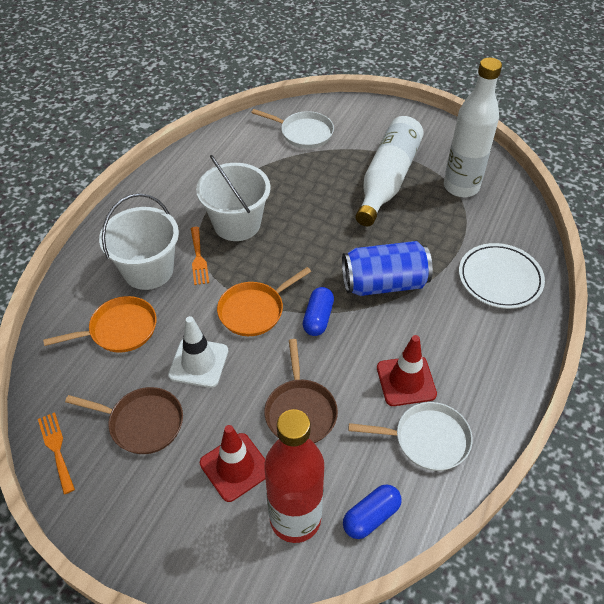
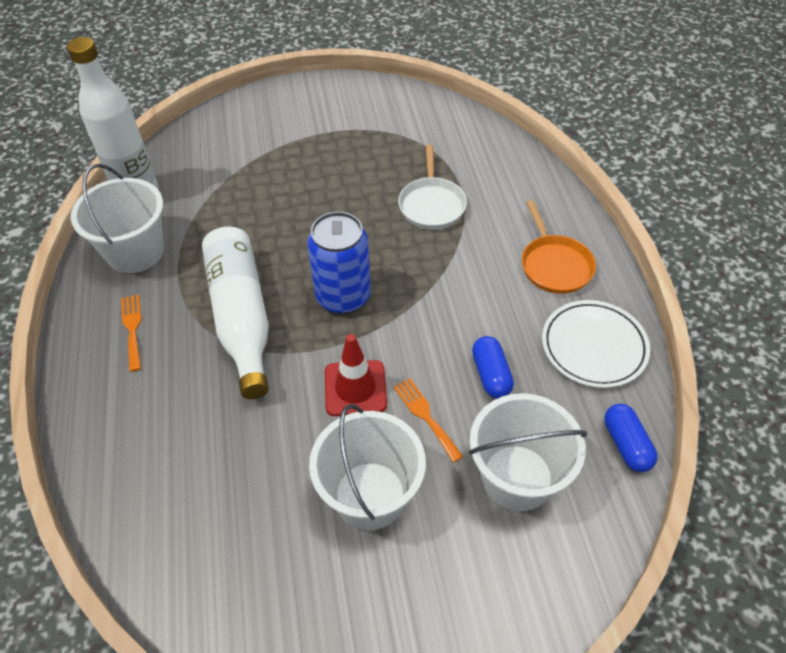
brown pan: 2 -> 0
orange pan: 2 -> 1
red bottle: 1 -> 0
red traffic cone: 2 -> 1
white bucket: 2 -> 3
white pan: 2 -> 1
white traffic cone: 1 -> 0

